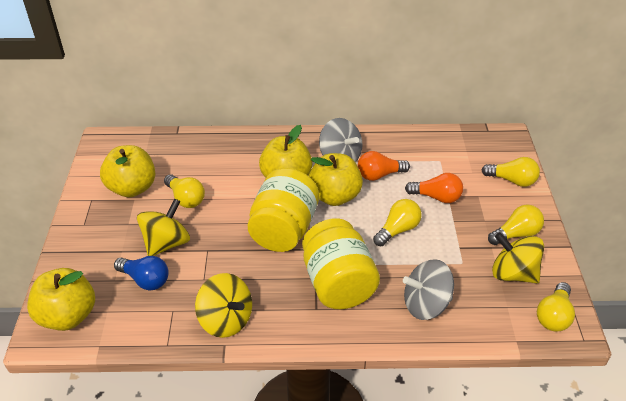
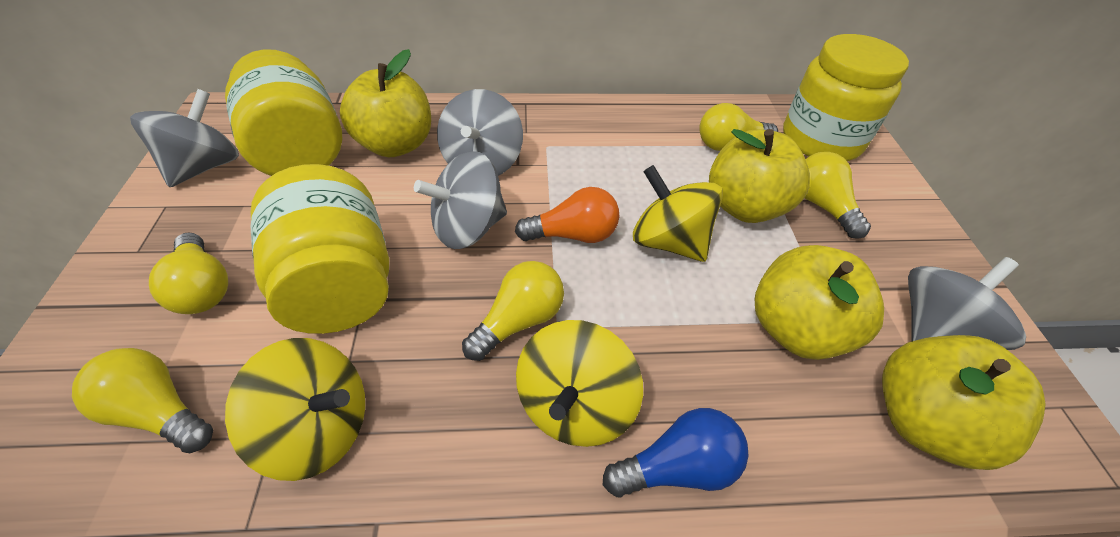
grey spinning top: 2 -> 4
orange light bulb: 2 -> 1
yellow jar: 2 -> 3

